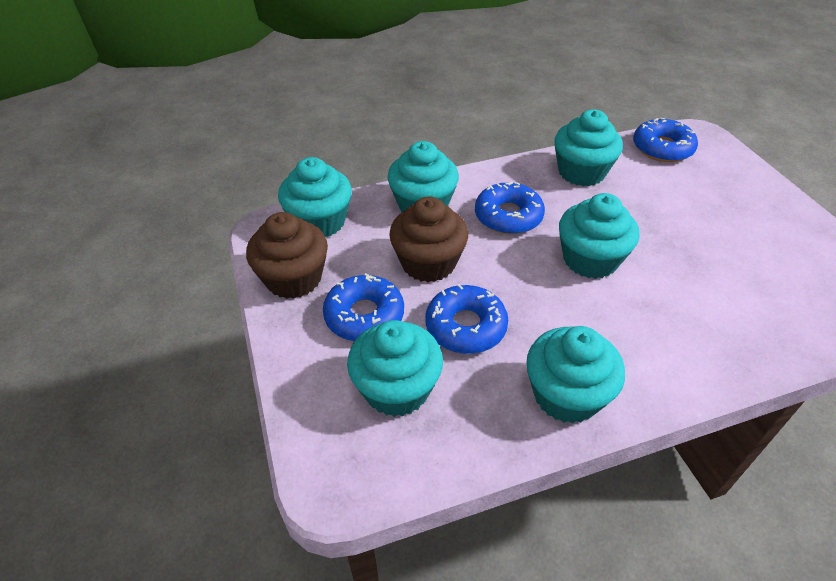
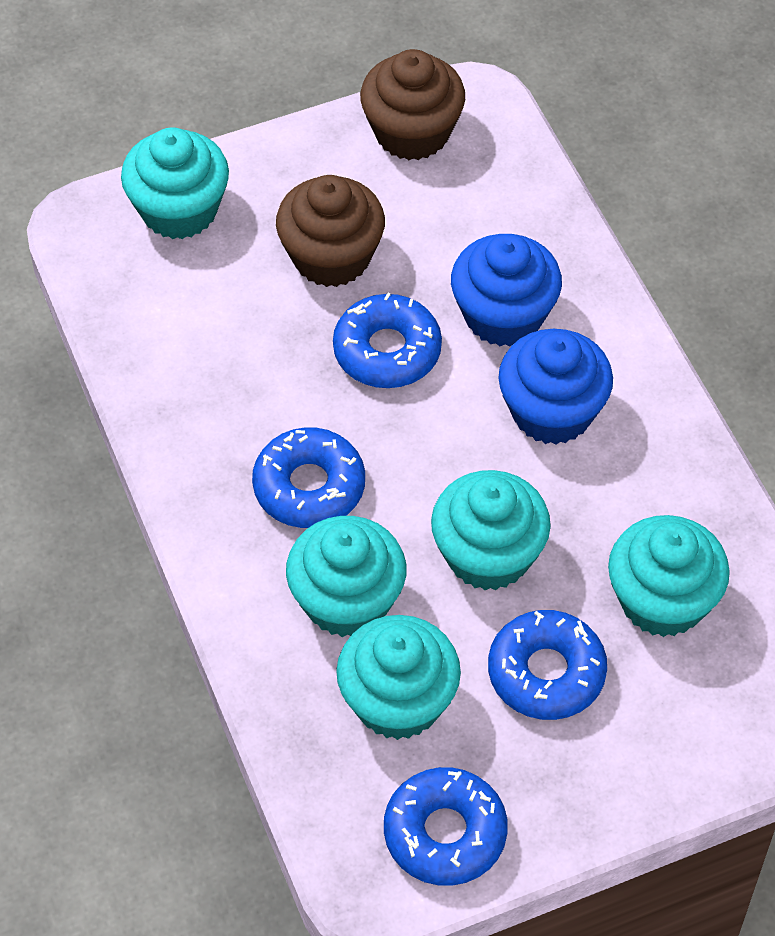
blue cupcake: 0 -> 2
turquoise cupcake: 6 -> 5

